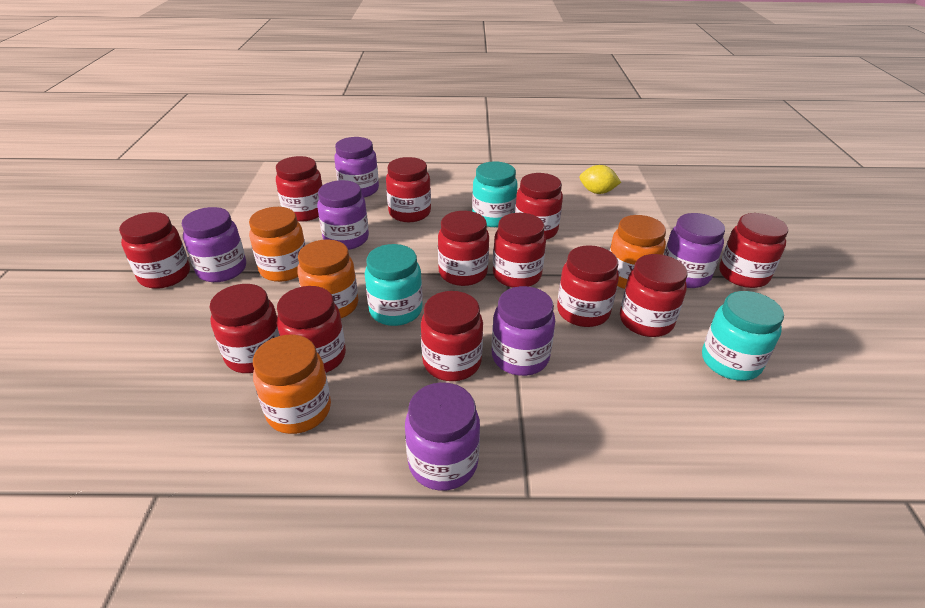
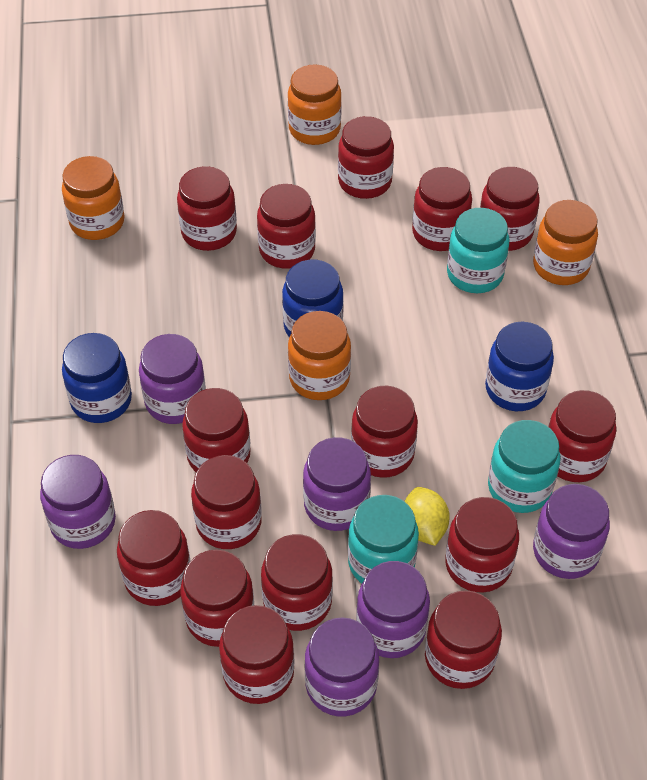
blue jar: 0 -> 3
red jar: 12 -> 15

